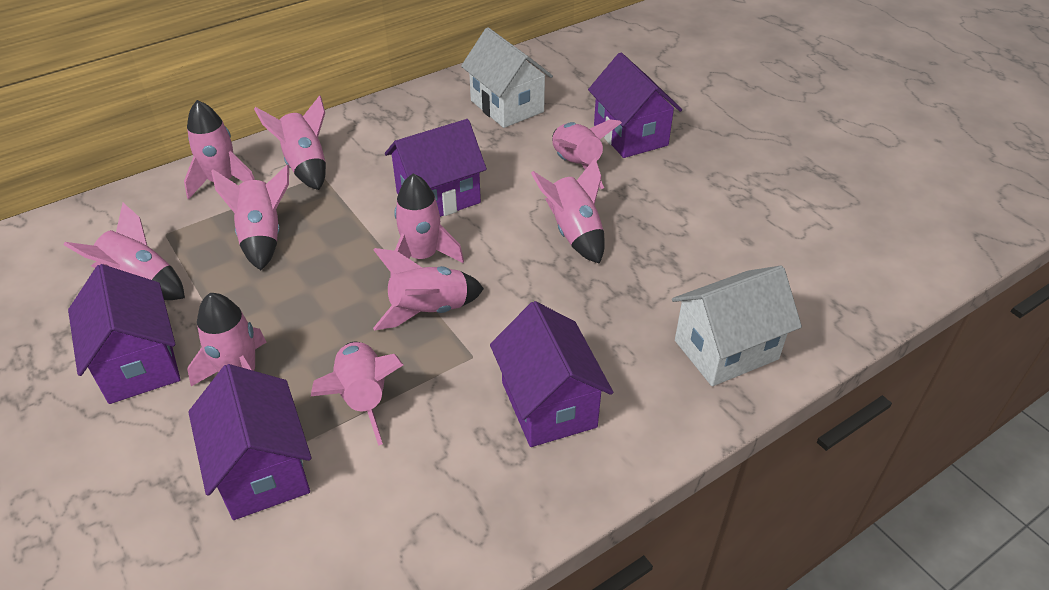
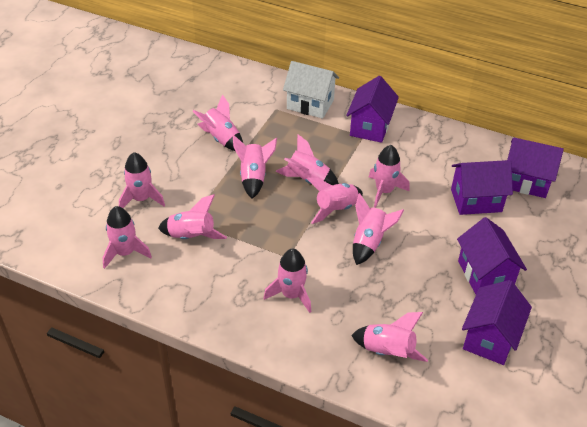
pink rocket: 10 -> 11
white house: 2 -> 1

